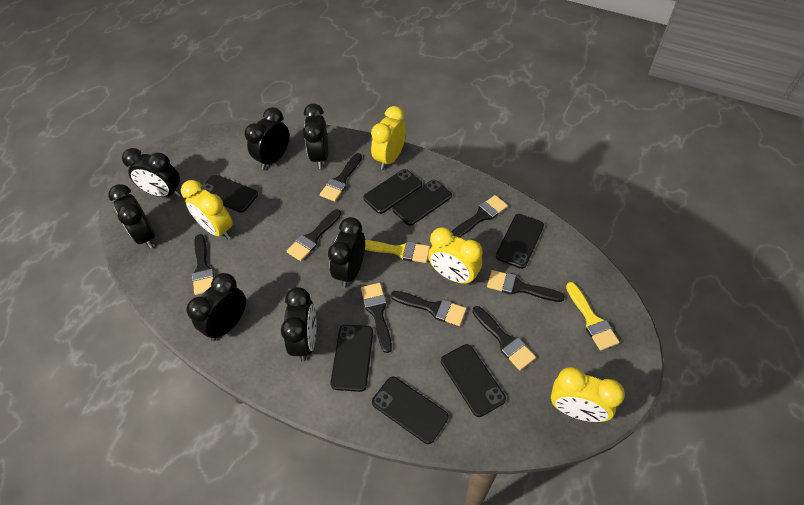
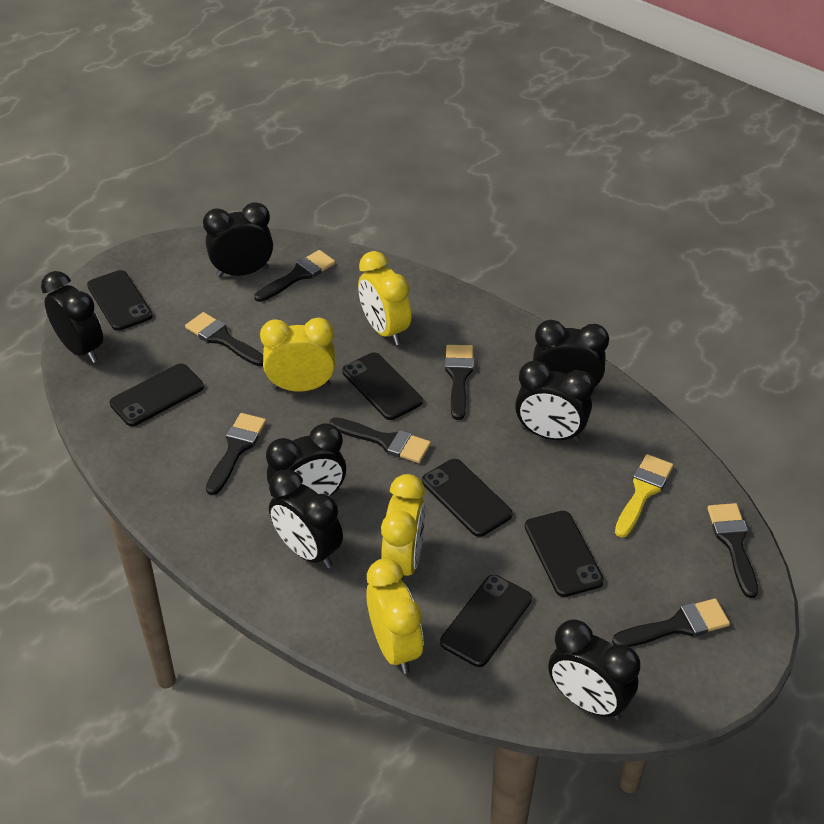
black brush: 8 -> 7
black phone: 7 -> 6
yellow brush: 2 -> 1

